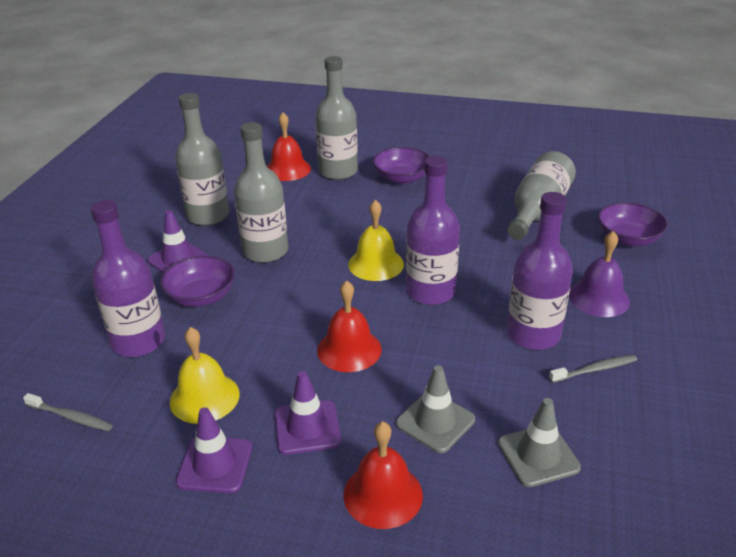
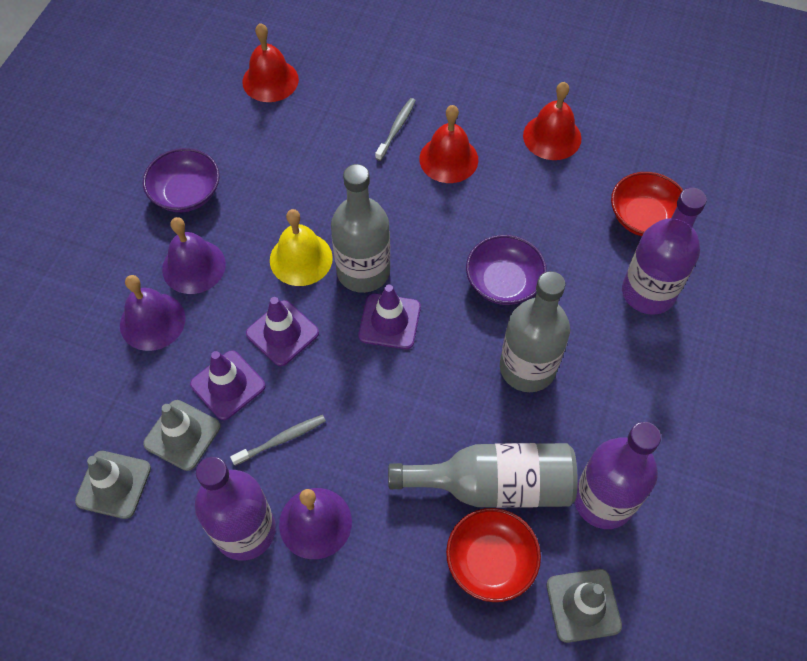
grey bottle: 4 -> 3
grey traffic cone: 2 -> 3
purple bell: 1 -> 3
purple bowl: 3 -> 2
red bowl: 0 -> 2
yellow bell: 2 -> 1

